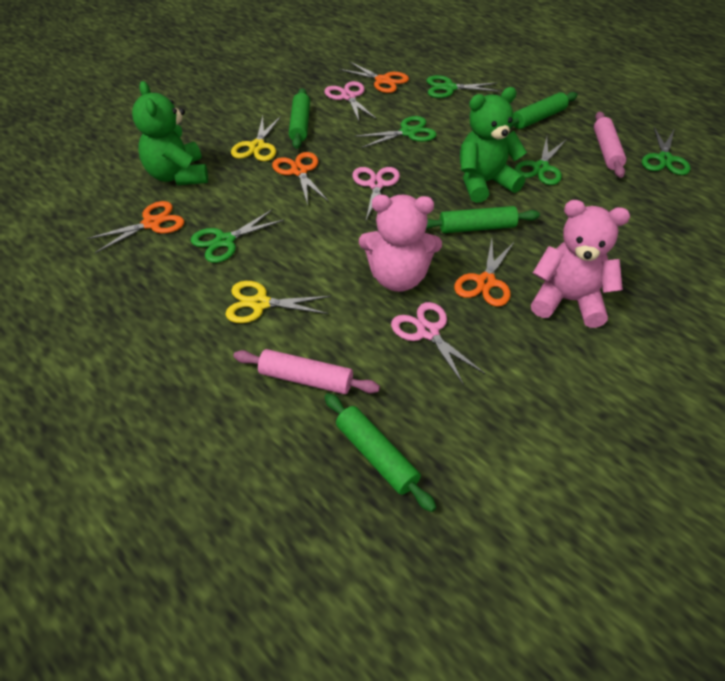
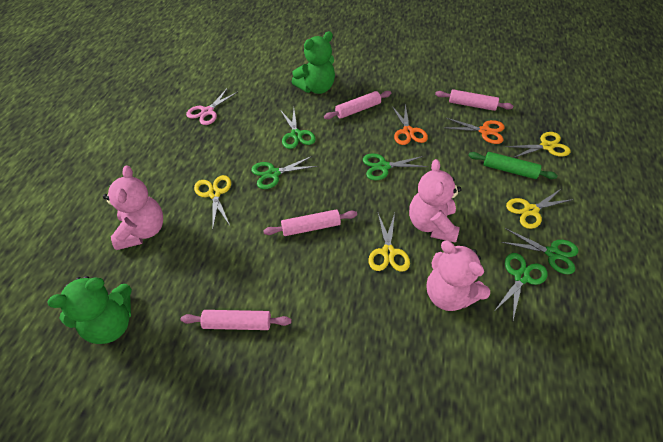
green rolling pin: 4 -> 1
orange scissors: 4 -> 2
pink rolling pin: 2 -> 4
pink scissors: 3 -> 1
pink teddy bear: 2 -> 3
yellow scissors: 2 -> 4

